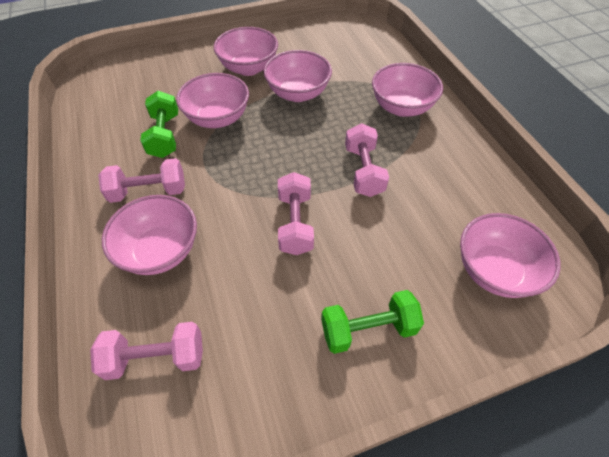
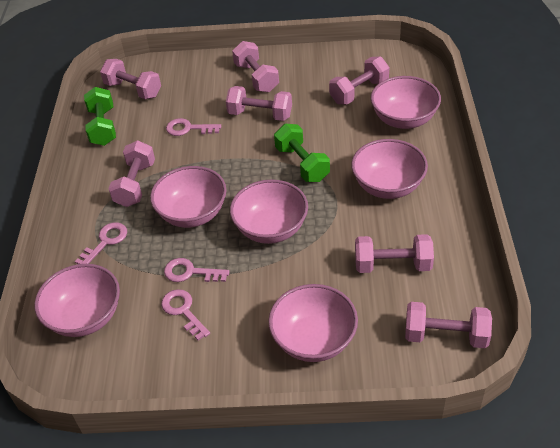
pink dumbbell: 4 -> 7
pink key: 0 -> 4

